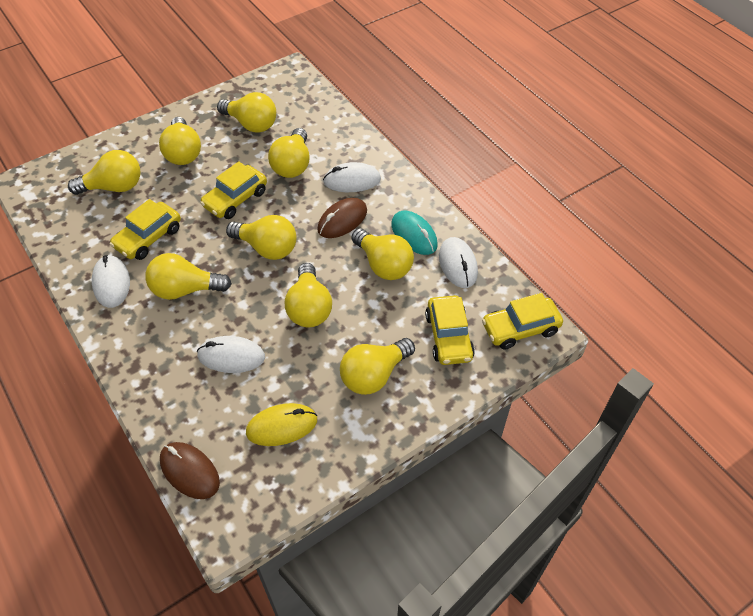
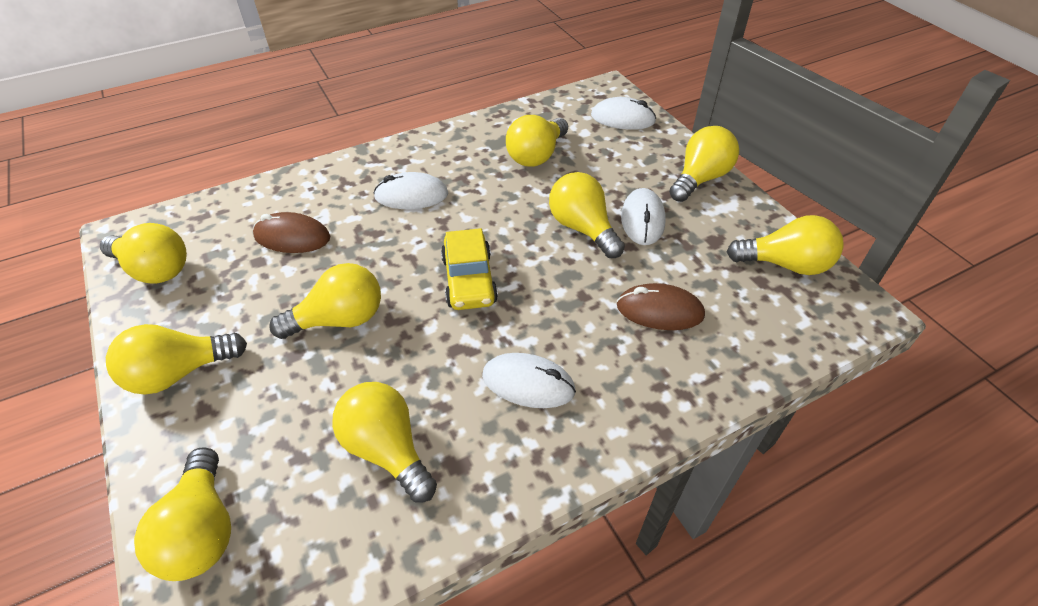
turquoise mouse: 1 -> 0
yellow car: 4 -> 1
yellow mouse: 1 -> 0

